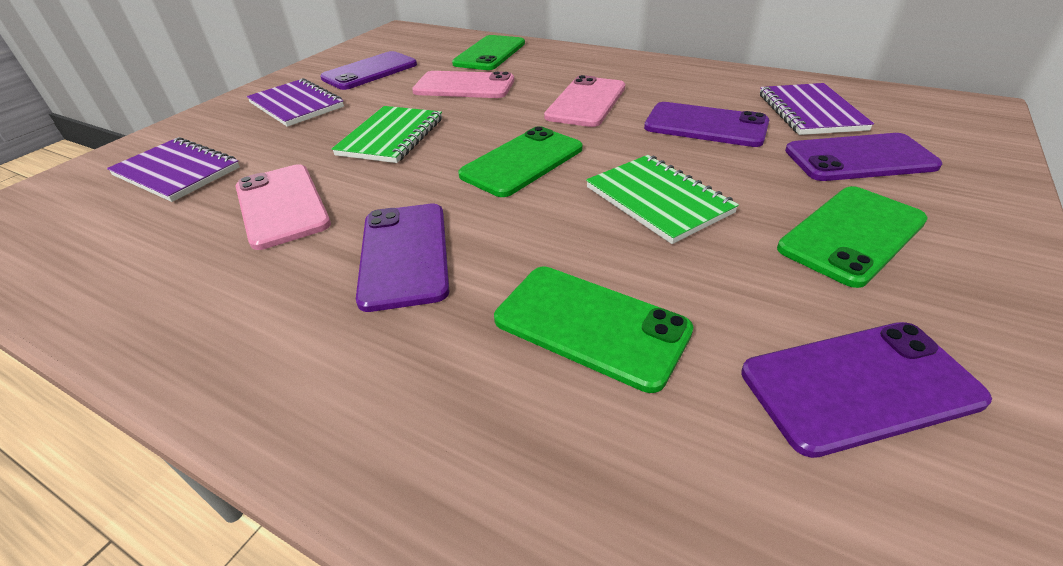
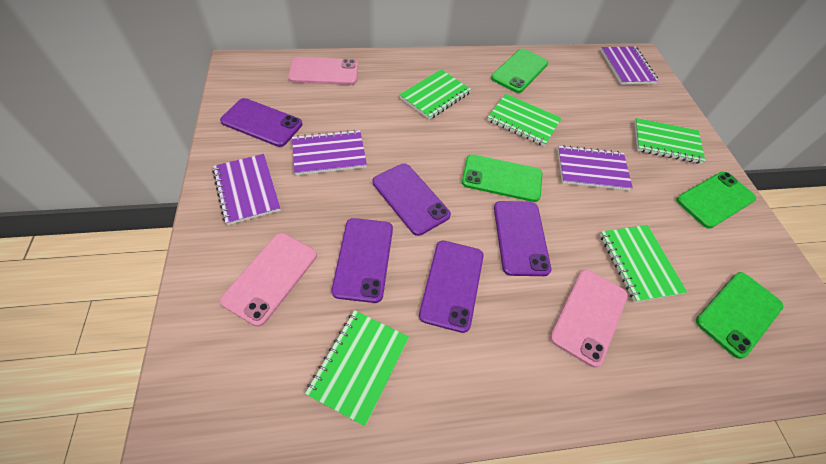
green notebook: 2 -> 5
purple notebook: 3 -> 4

